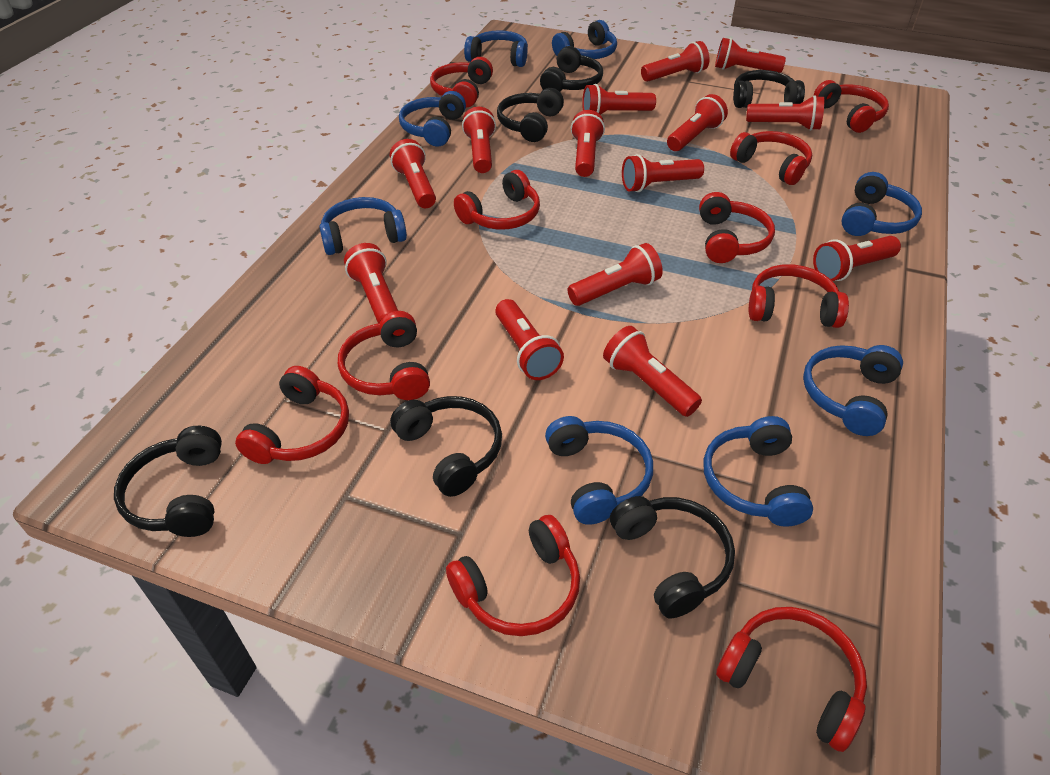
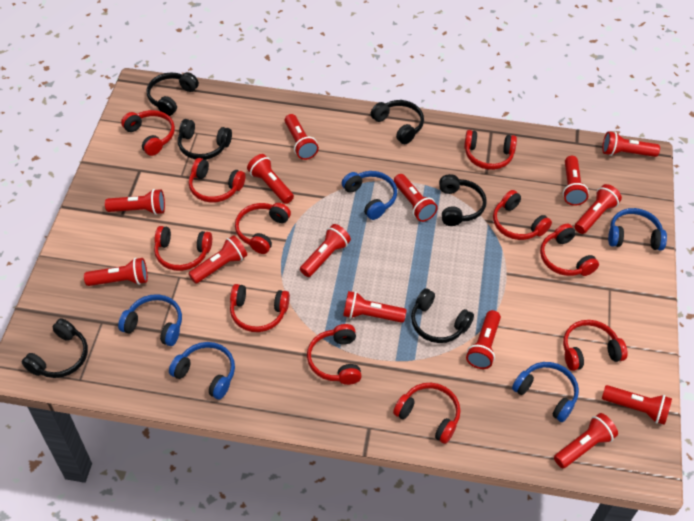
blue headphones: 8 -> 5
red headphones: 10 -> 11

